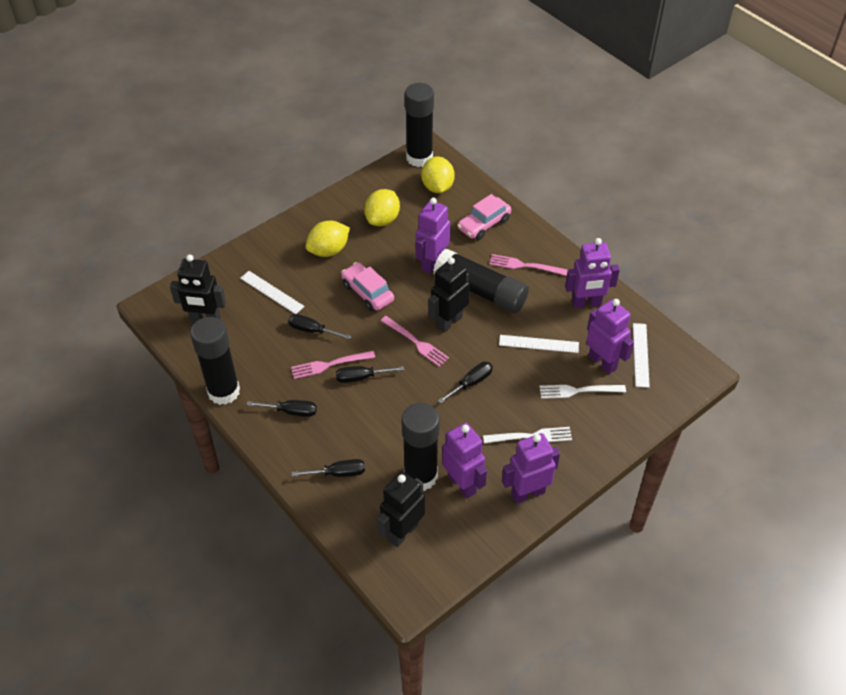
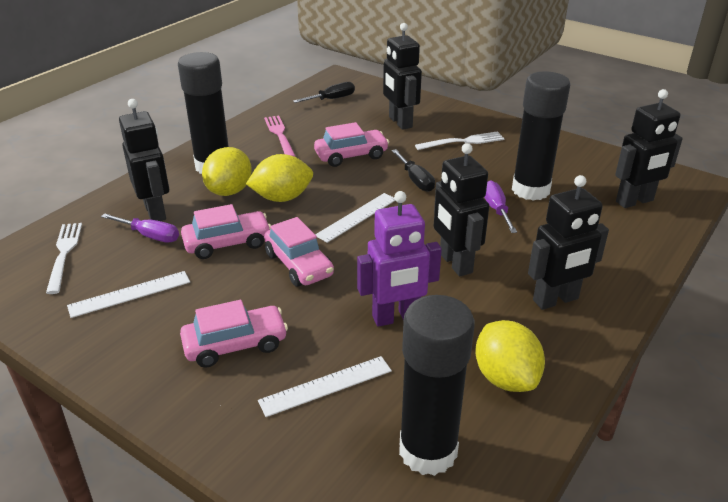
black glue stick: 4 -> 3
black robot: 3 -> 5
black screwdriver: 5 -> 2
pink car: 2 -> 4
pink fork: 3 -> 1
purple robot: 5 -> 1
purple screwdriver: 0 -> 2

